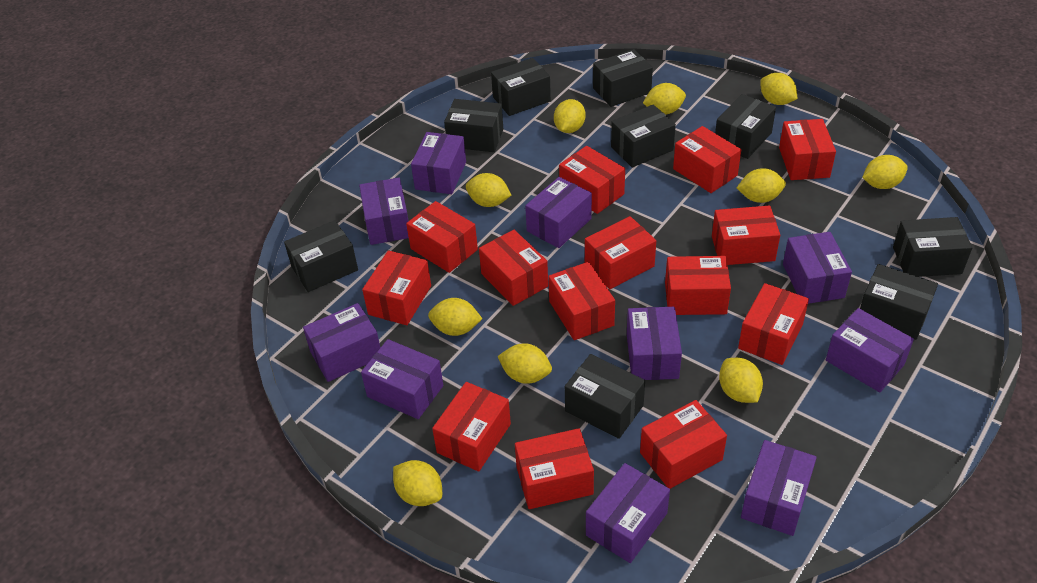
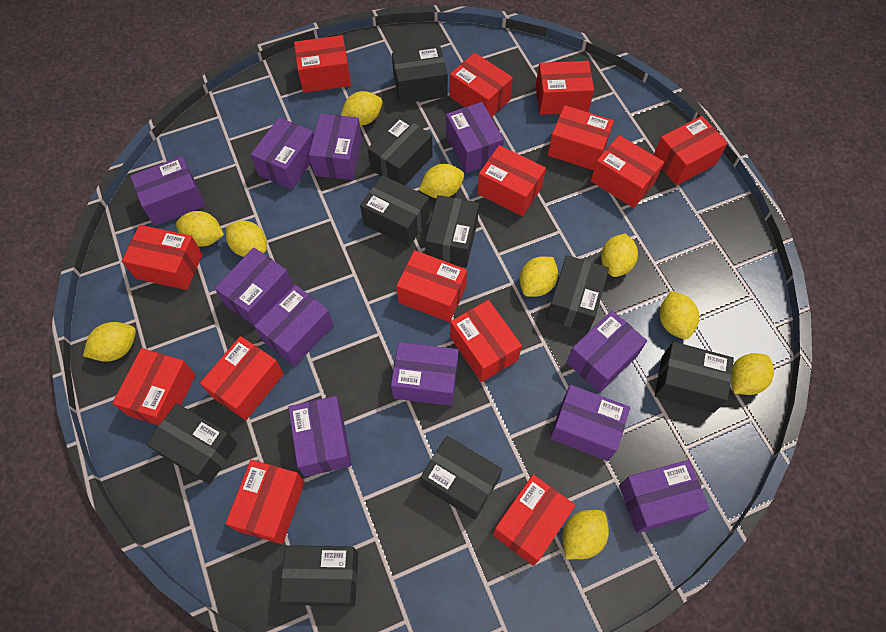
purple box: 10 -> 11

